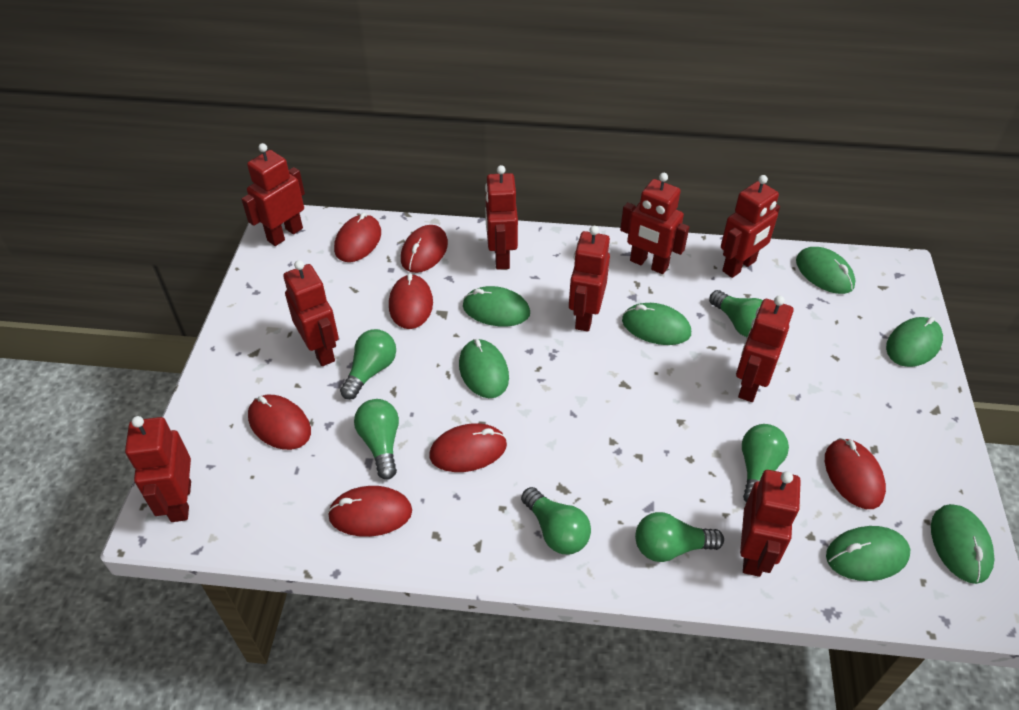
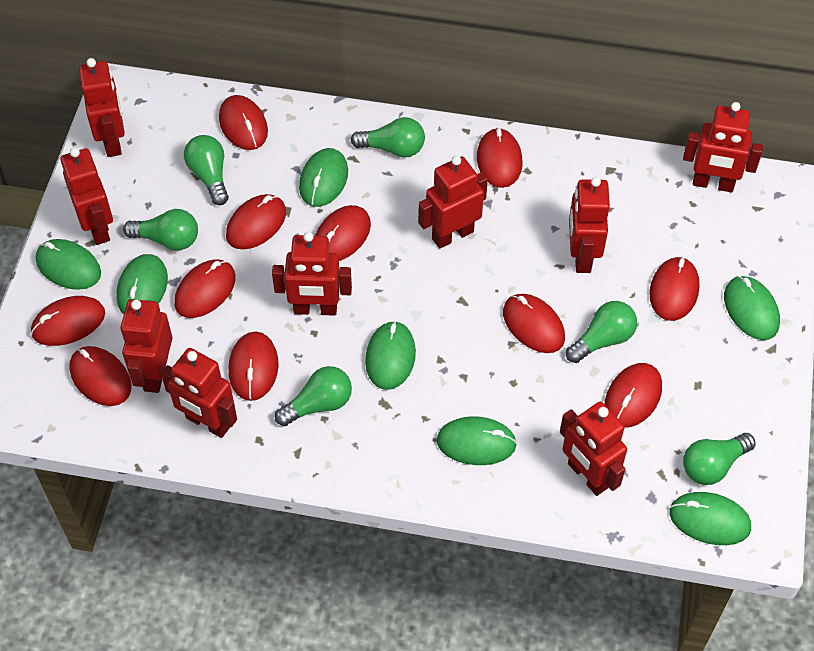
red mouse: 7 -> 11

